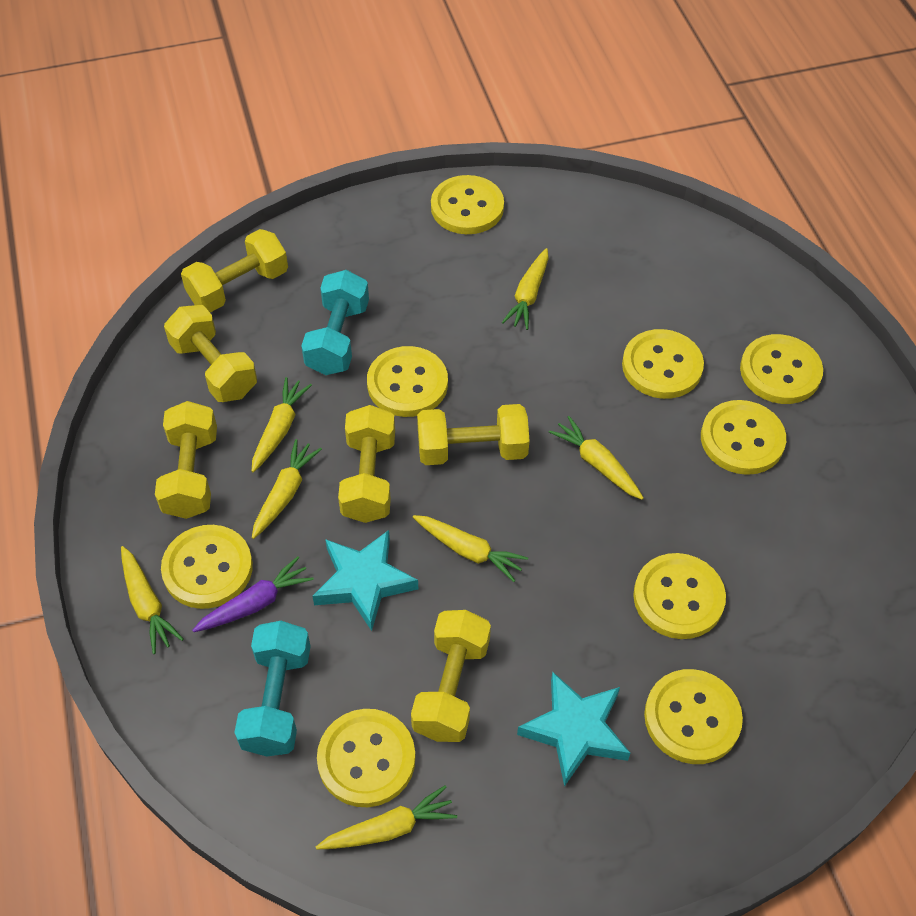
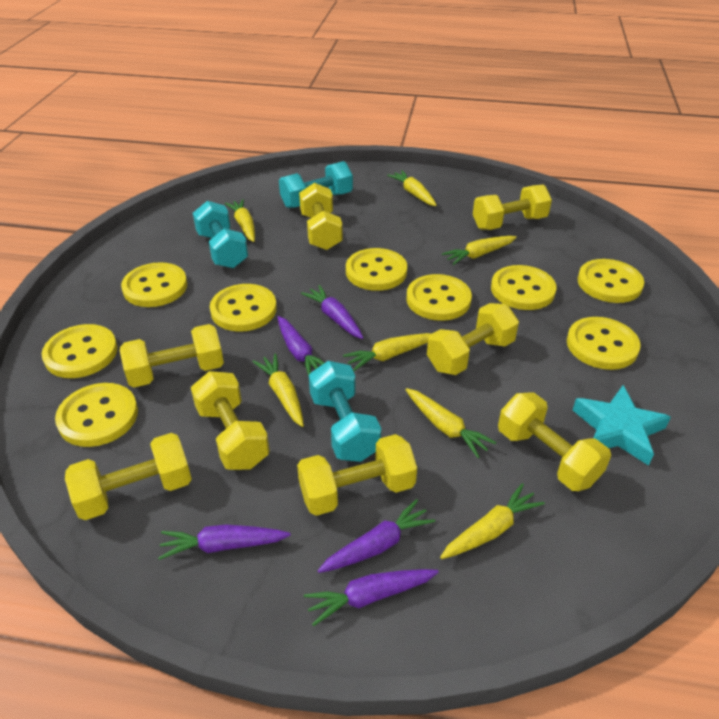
purple carrot: 1 -> 5
turquoise dumbbell: 2 -> 3
turquoise star: 2 -> 1
yellow dumbbell: 6 -> 8

